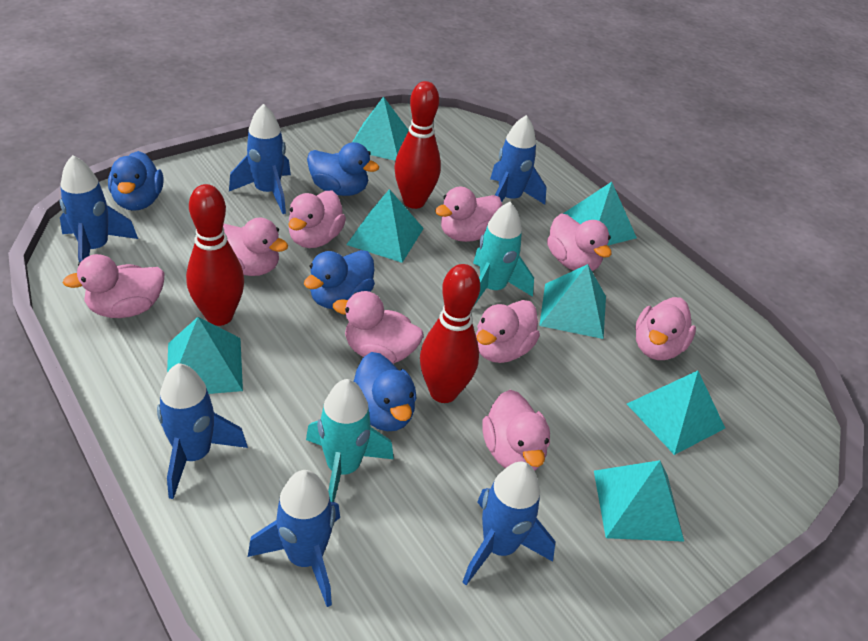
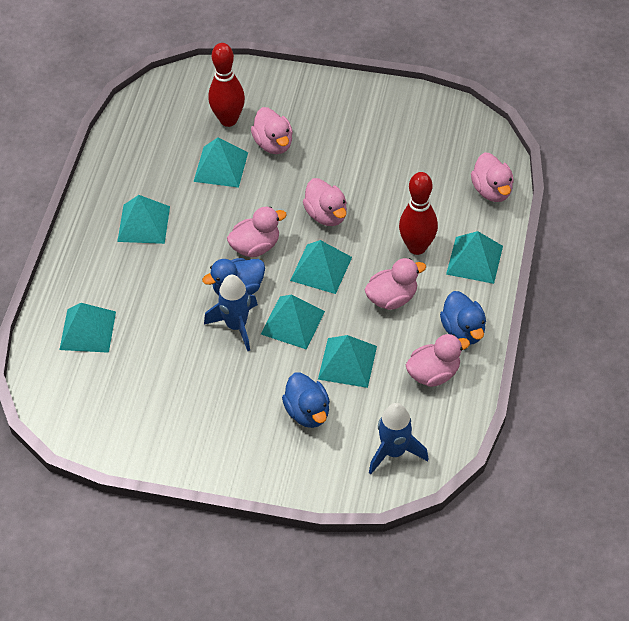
blue duck: 4 -> 3
blue rocket: 6 -> 2
pink duck: 9 -> 6
red bowling pin: 3 -> 2
turquoise rocket: 2 -> 0

